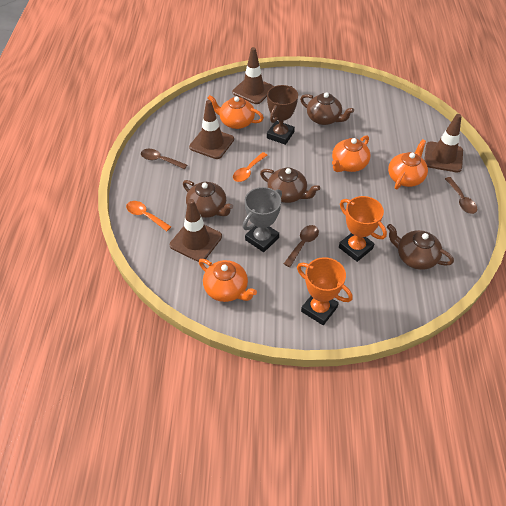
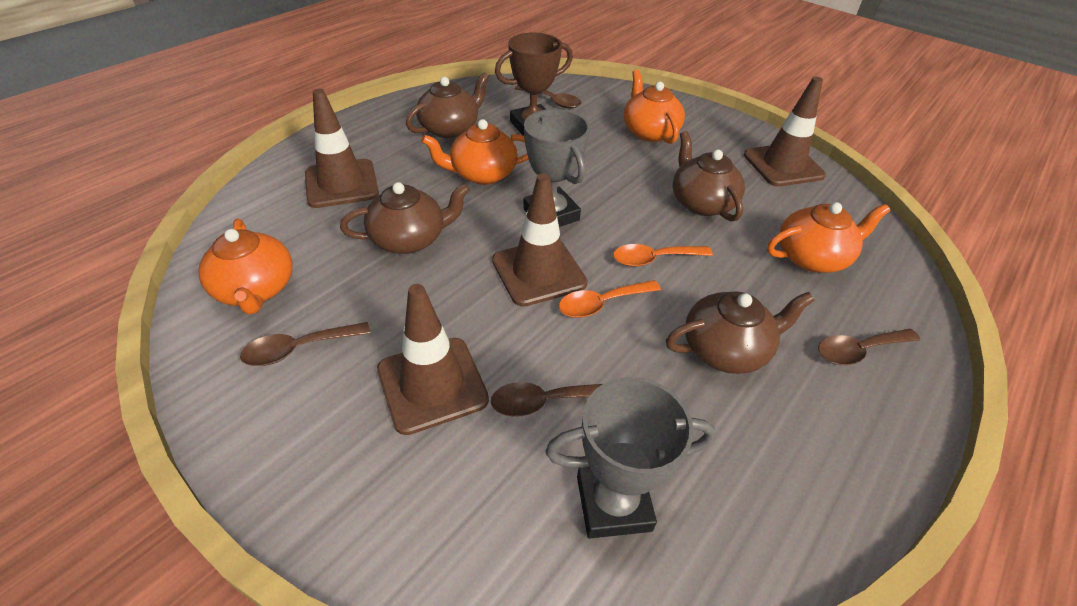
brown spoon: 3 -> 4
grey trophy: 1 -> 2
orange trophy: 2 -> 0

